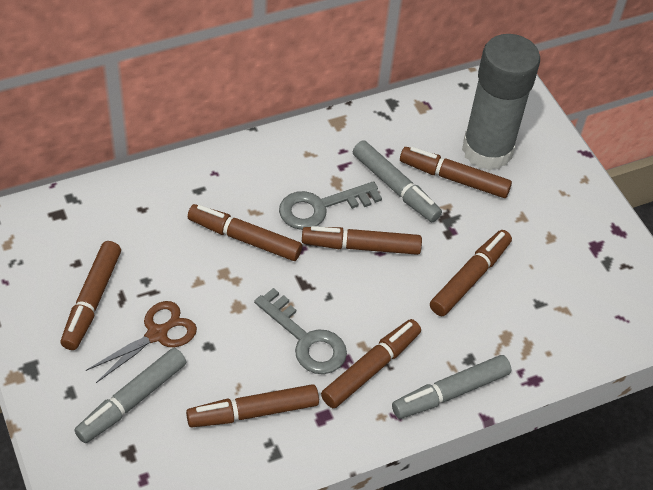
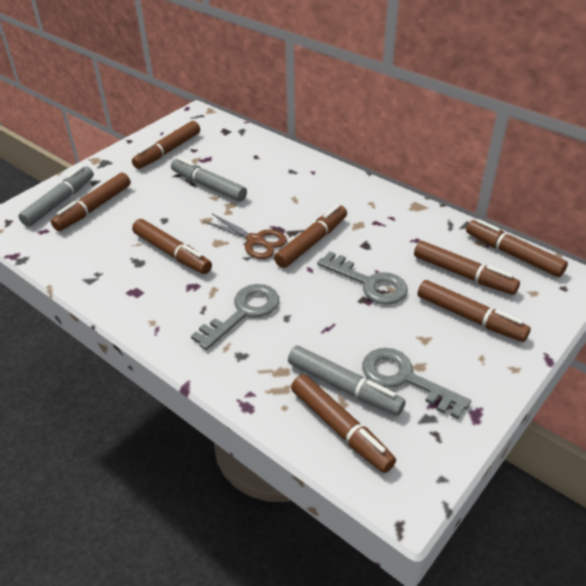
brown marker: 7 -> 8
grey glue stick: 1 -> 0
grey key: 2 -> 3

